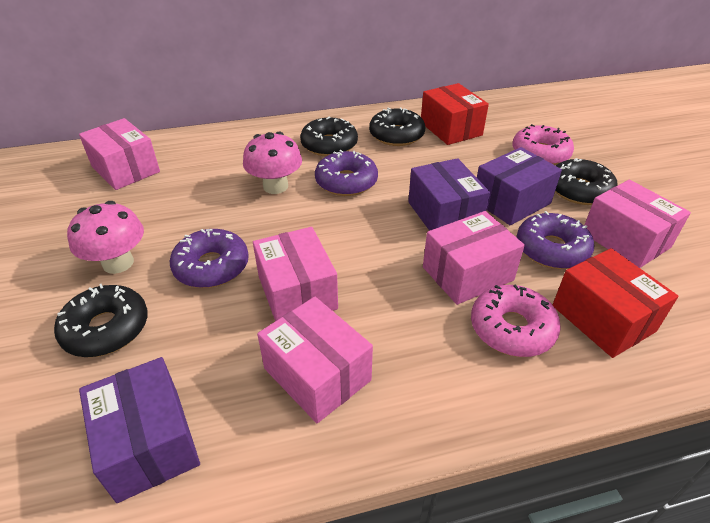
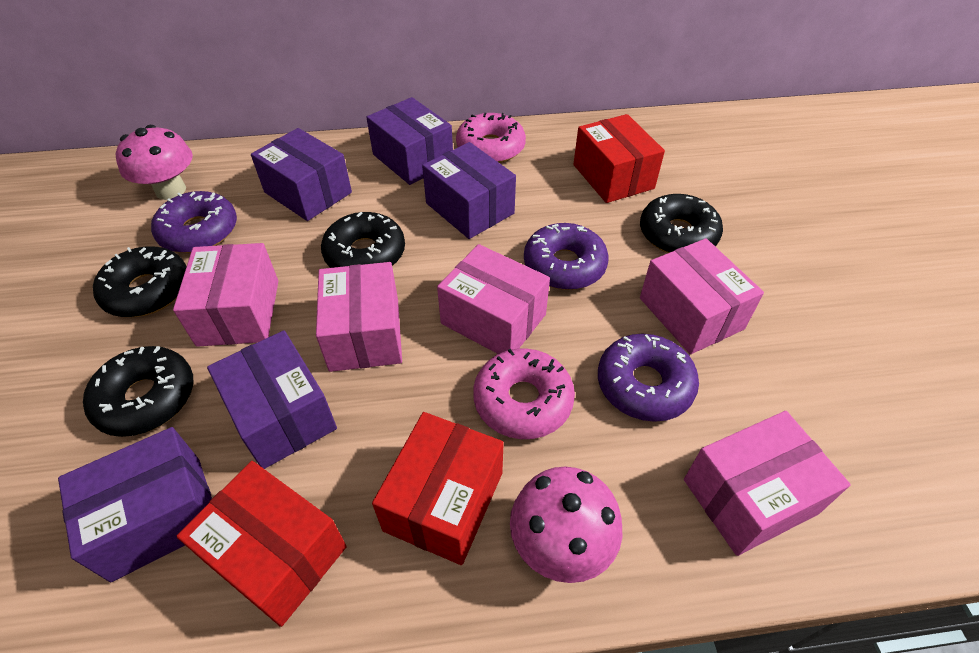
purple box: 3 -> 5
red box: 2 -> 3

